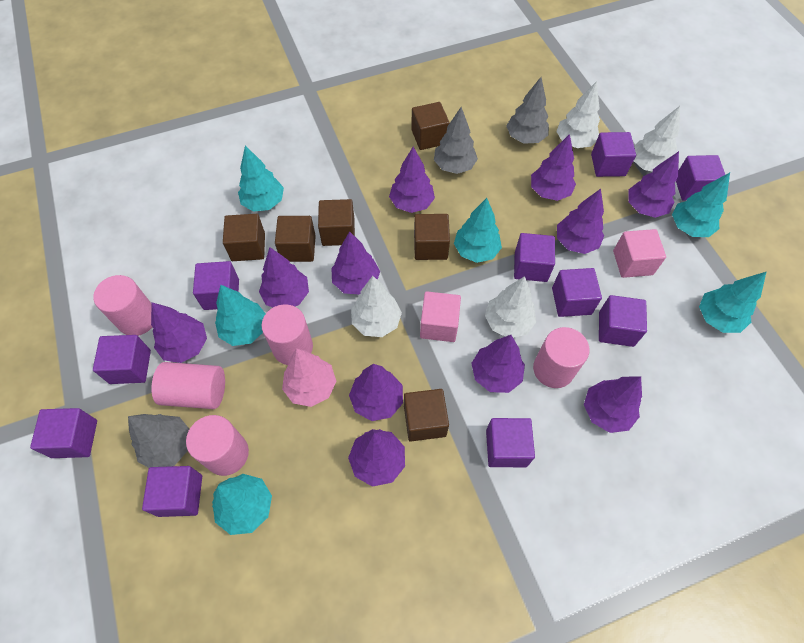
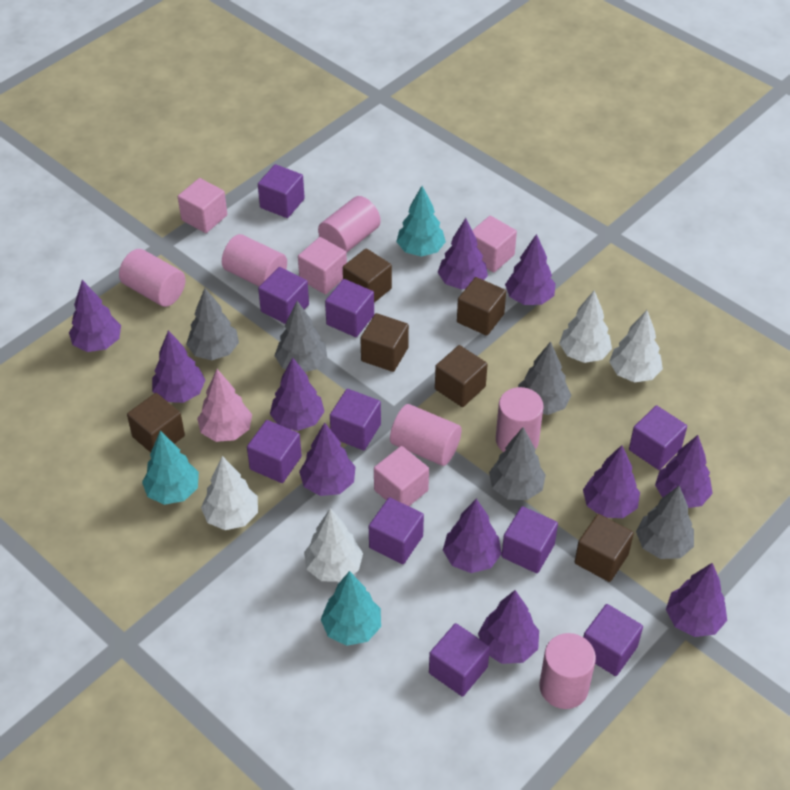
grey tree: 3 -> 5
pink cube: 2 -> 4
pink cylinder: 5 -> 6
turquoise tree: 6 -> 3

